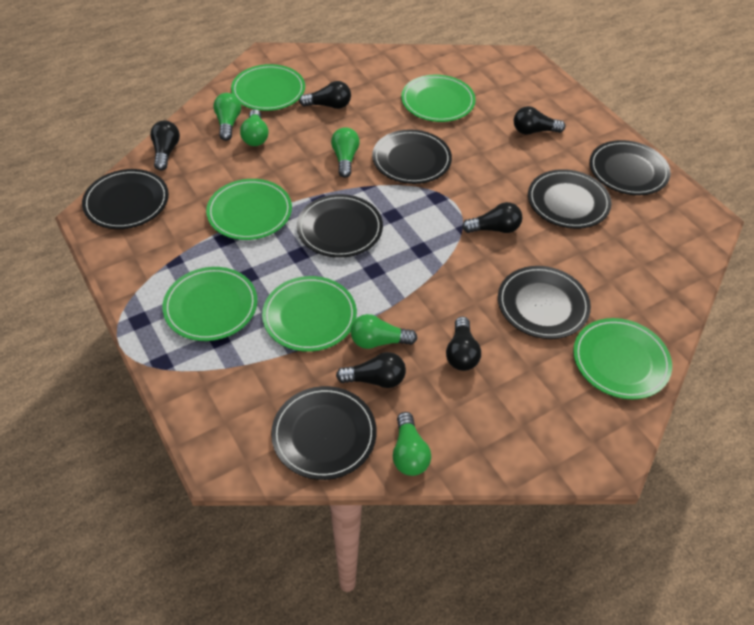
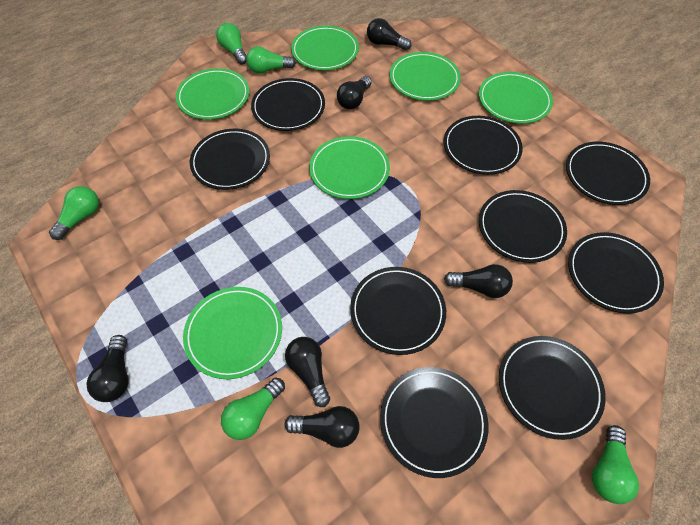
black plate: 7 -> 9

